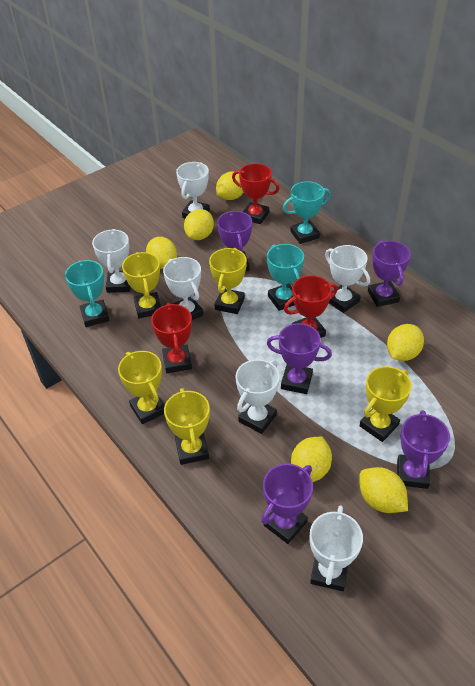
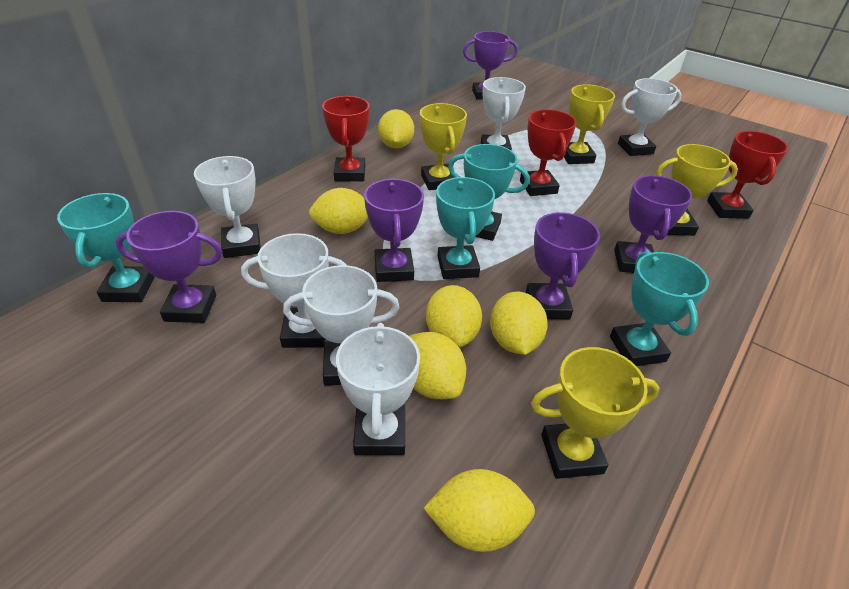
turquoise trophy: 3 -> 4
yellow trophy: 5 -> 4

